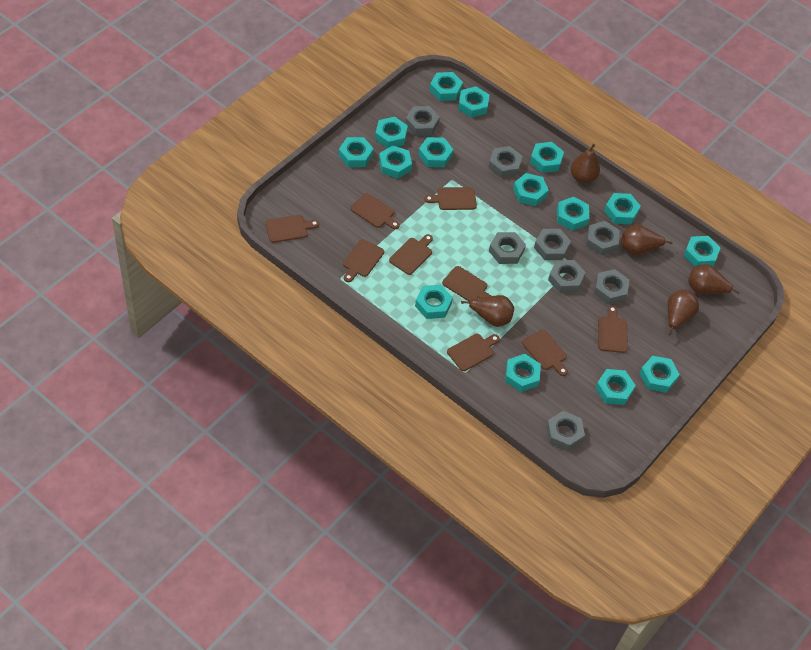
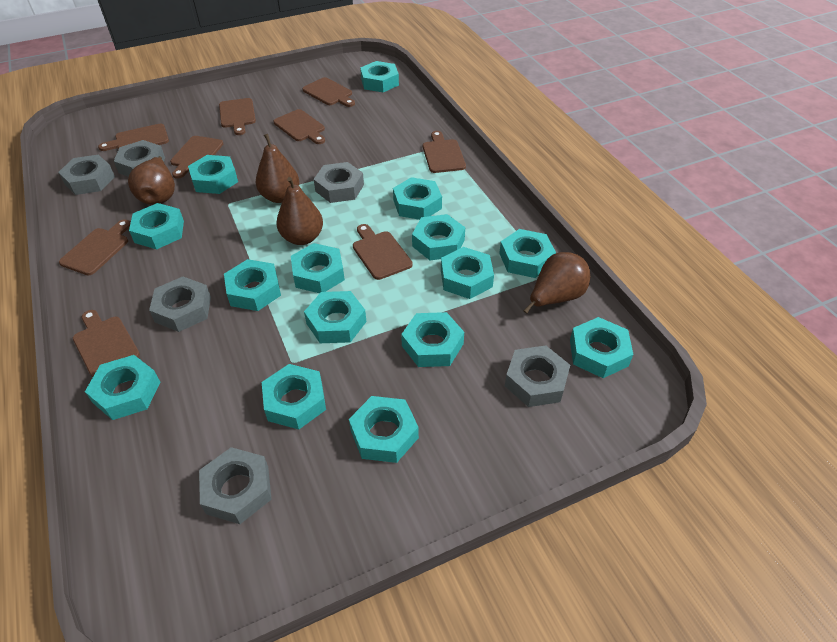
brown pear: 5 -> 4
grey nut: 8 -> 6

